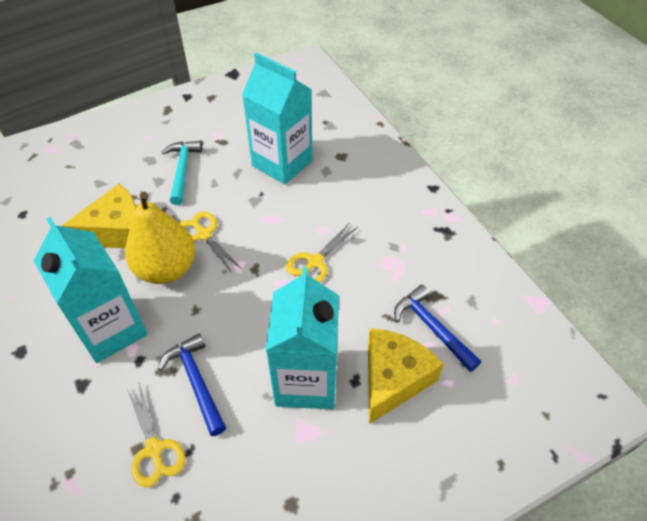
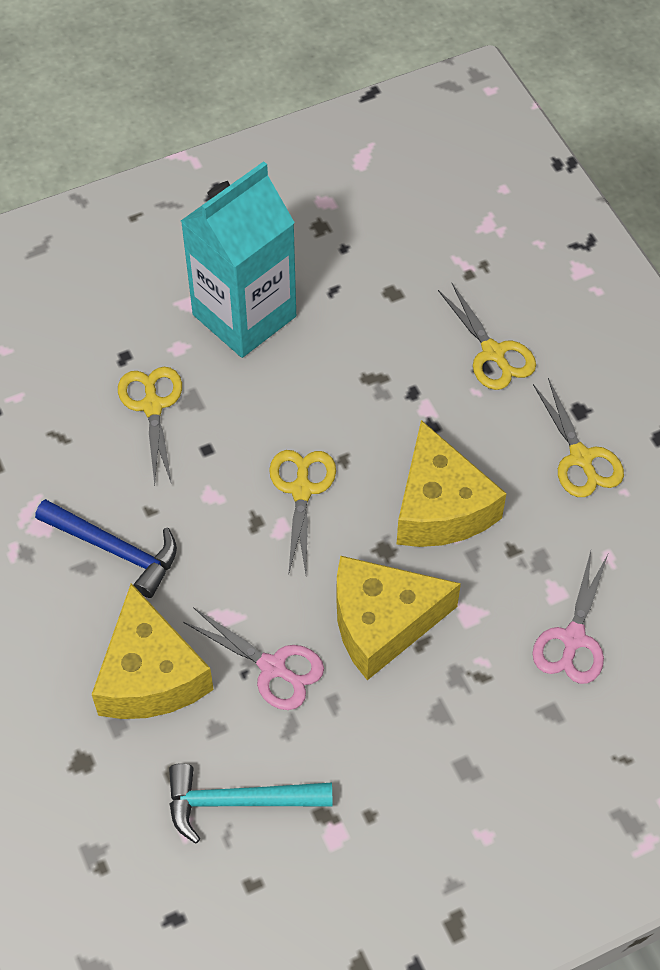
blue hammer: 2 -> 1
pink scissors: 0 -> 2
turquoise carton: 3 -> 1
yellow cheese: 2 -> 3
yellow pear: 1 -> 0
yellow scissors: 3 -> 4

